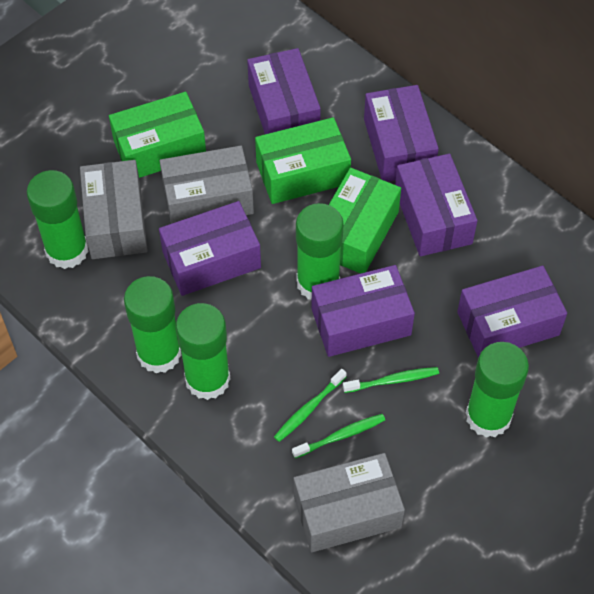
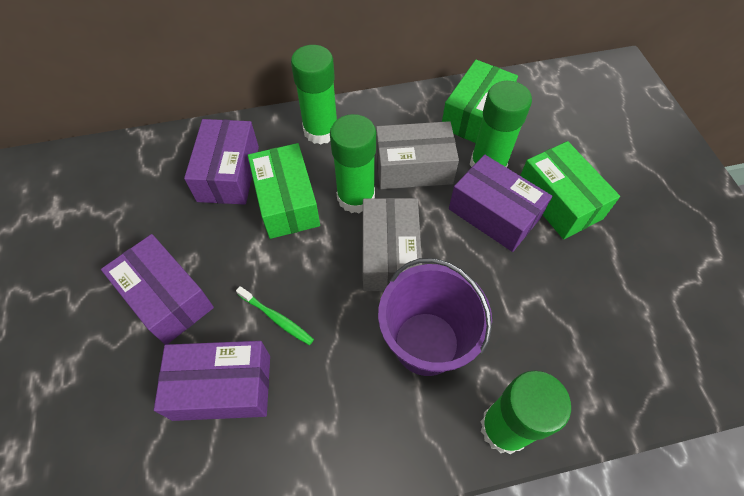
green glue stick: 5 -> 4
green toothbrush: 3 -> 1
grey box: 3 -> 2
purple box: 6 -> 4
purple bucket: 0 -> 1

